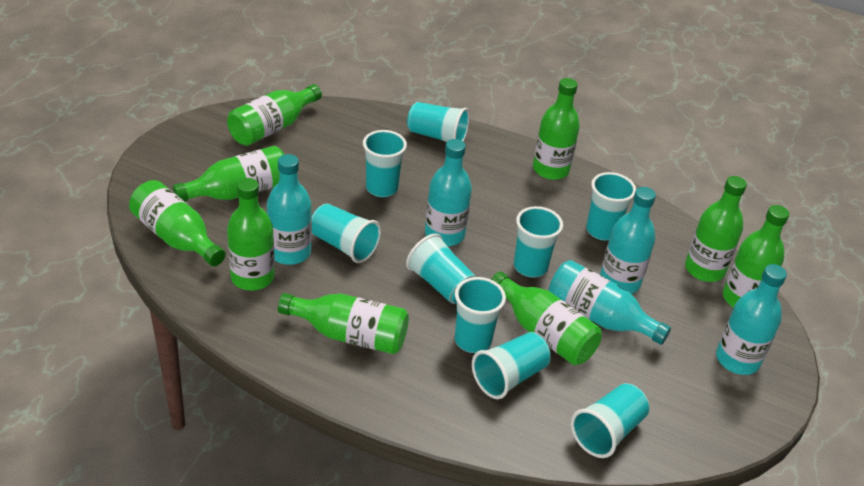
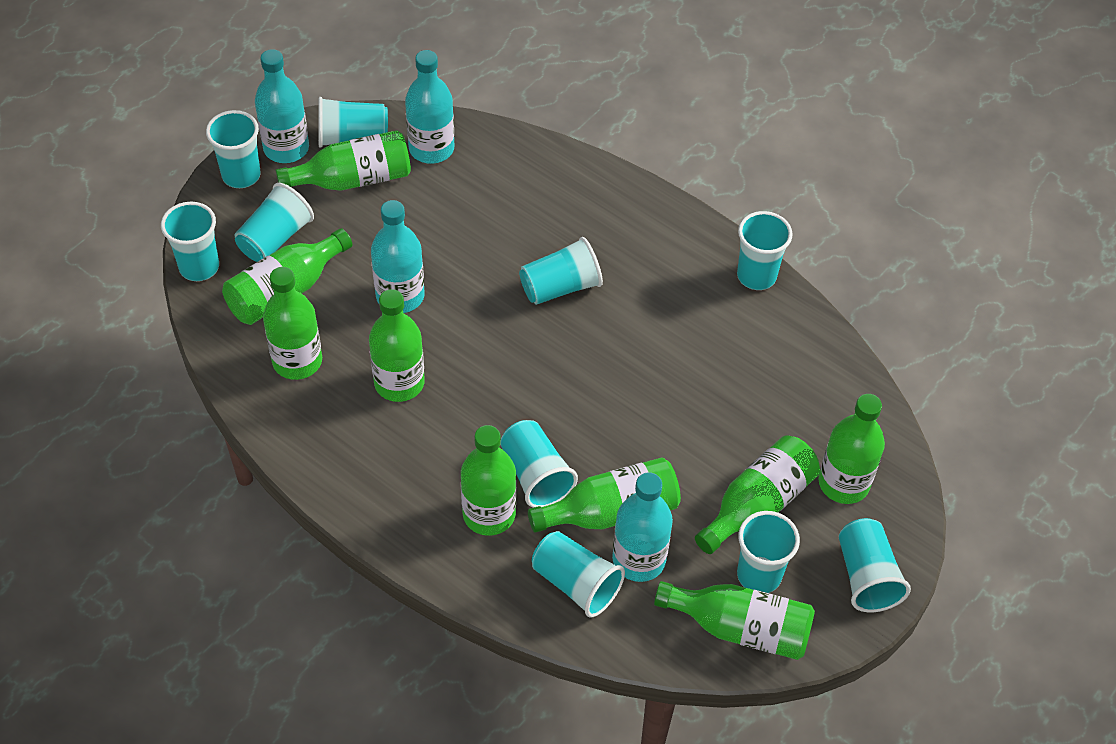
turquoise bottle: 5 -> 4
turquoise cup: 9 -> 10

